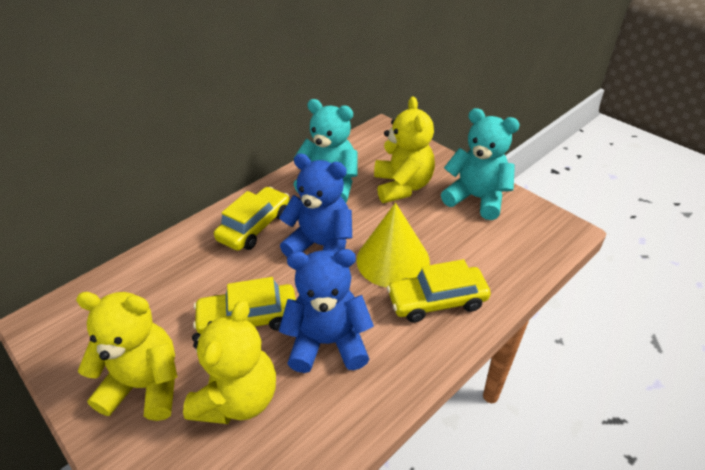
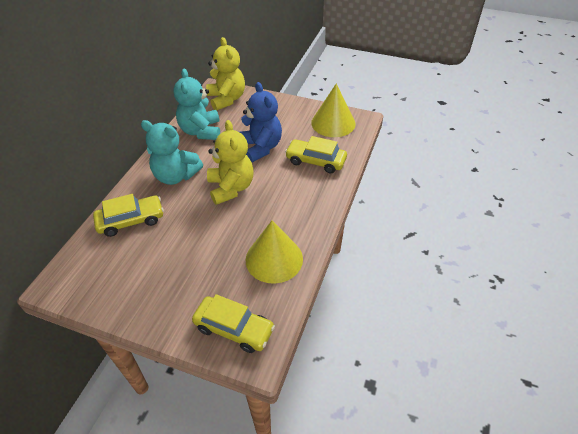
blue teddy bear: 2 -> 1
yellow cone: 1 -> 2
yellow teddy bear: 3 -> 2

